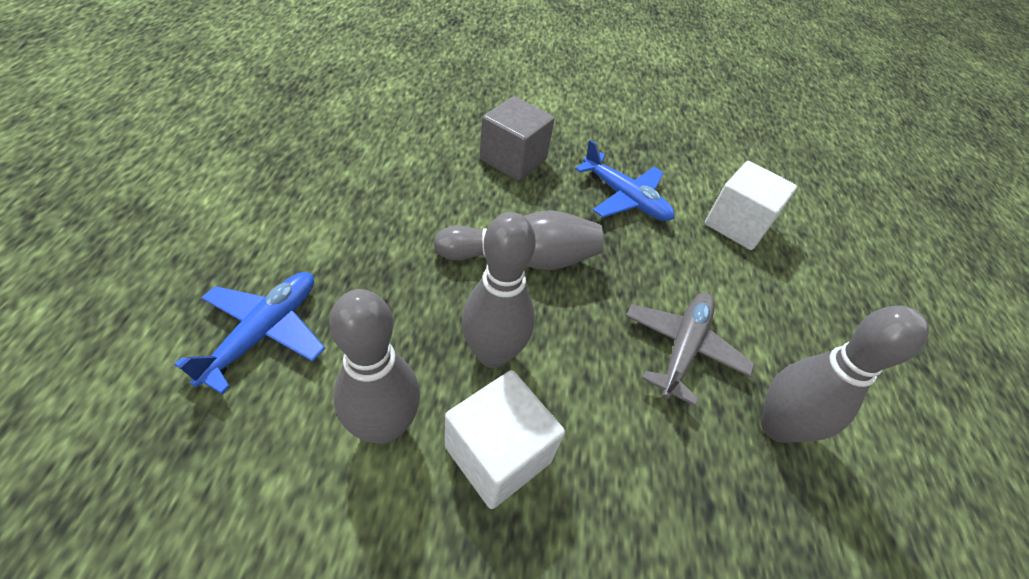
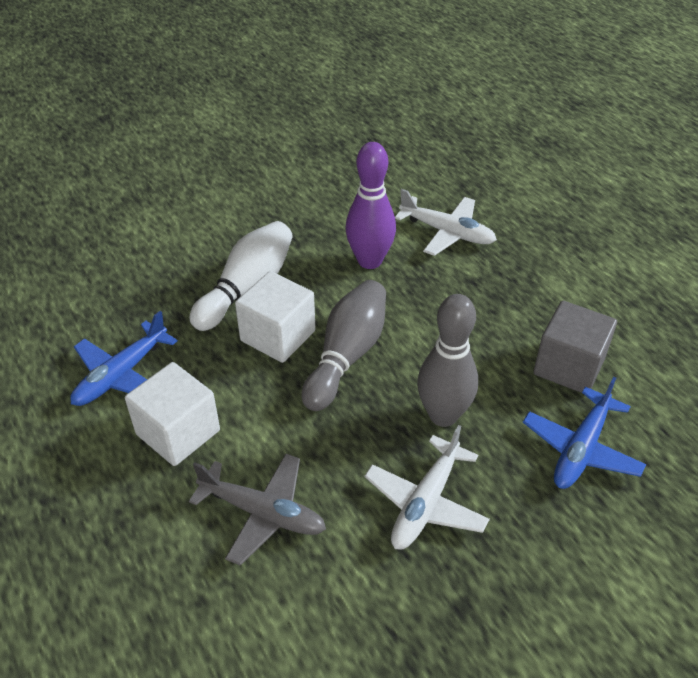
grey bowling pin: 4 -> 2
purple bowling pin: 0 -> 1
white bowling pin: 0 -> 1
white plane: 0 -> 2

